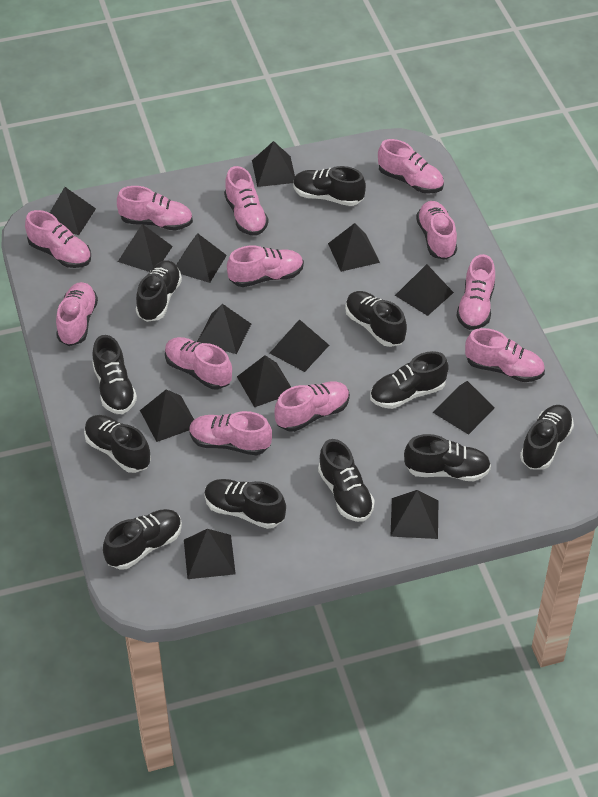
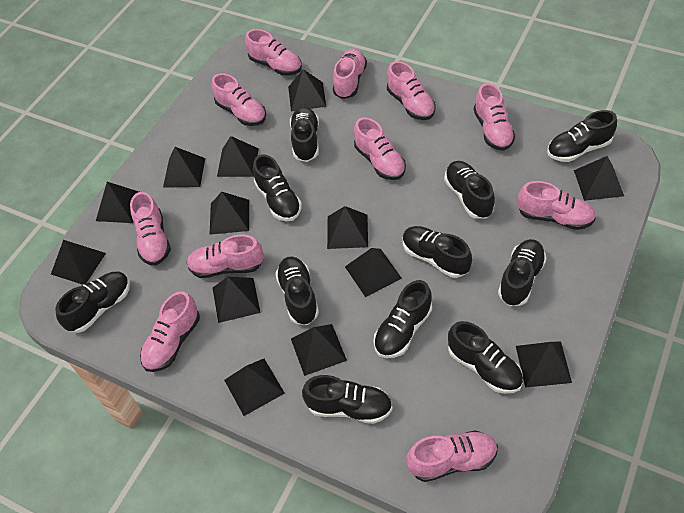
pink shoe: 12 -> 11

